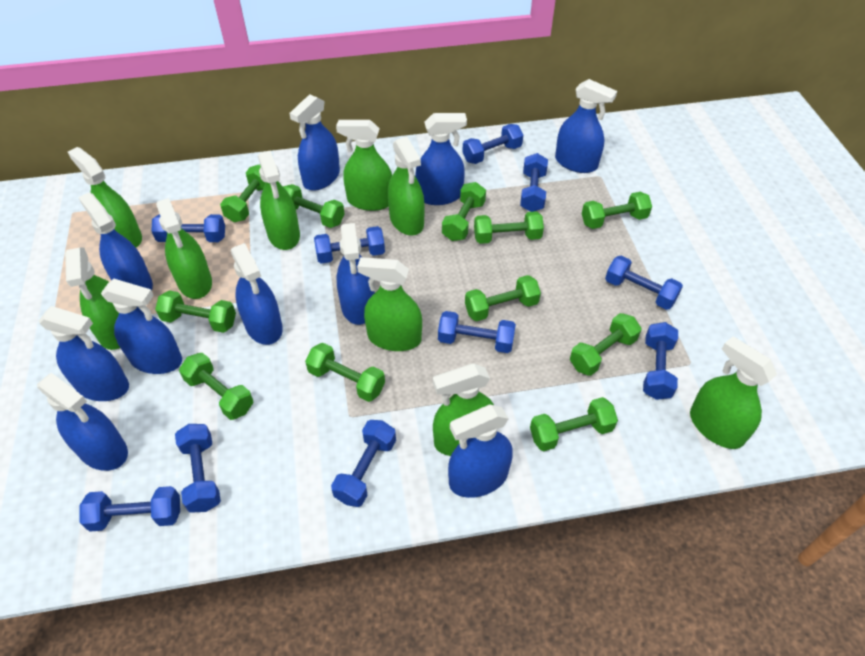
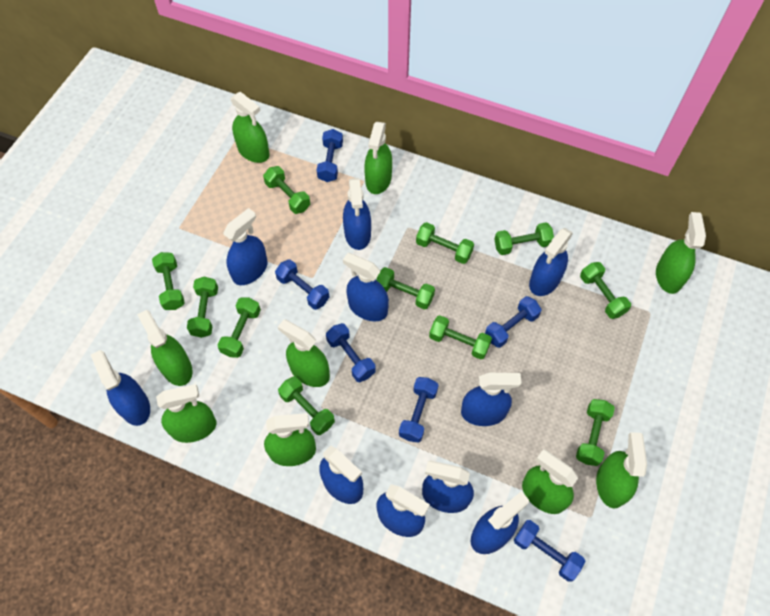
blue dumbbell: 10 -> 6

